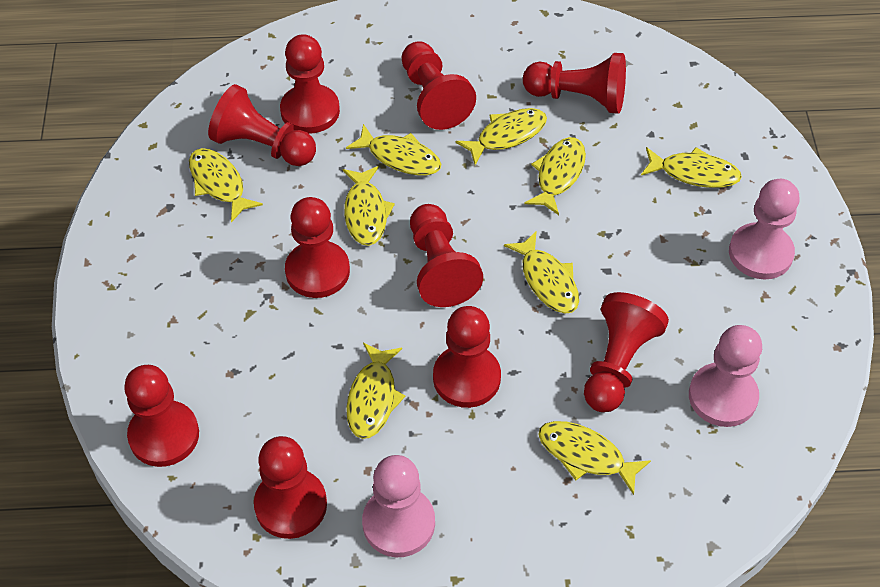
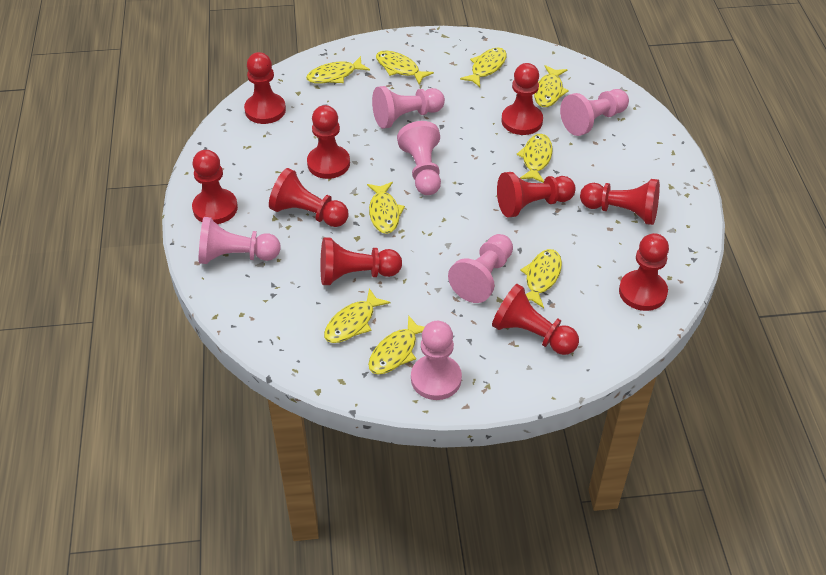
pink pawn: 3 -> 6

